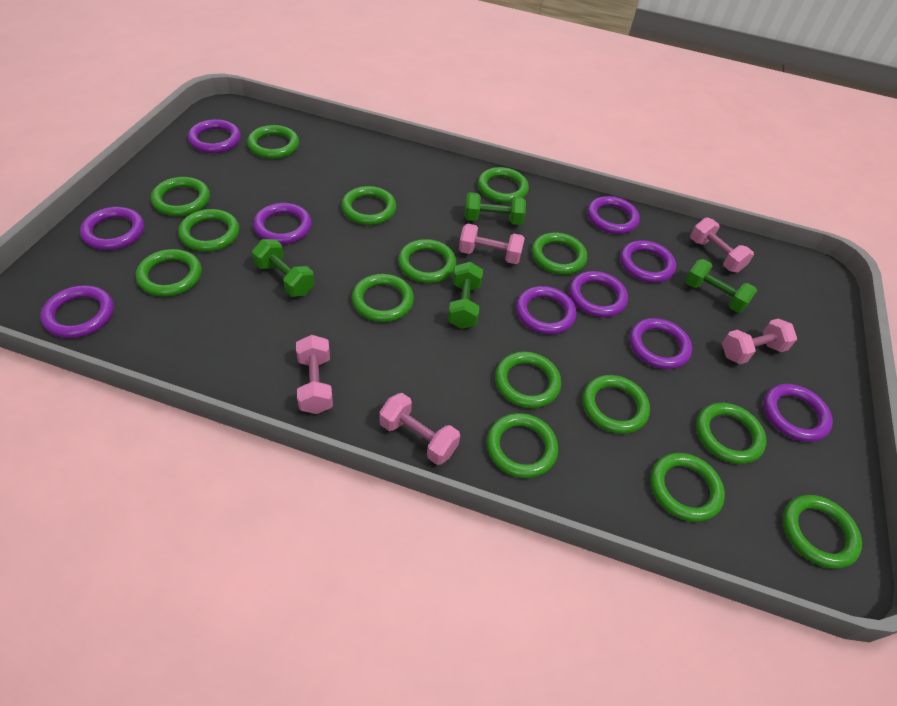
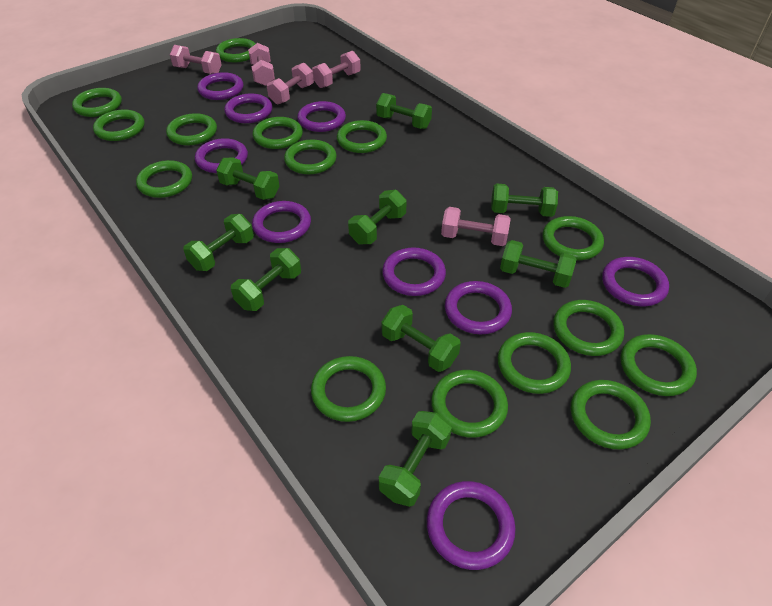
green dumbbell: 4 -> 9
purple ring: 10 -> 9

